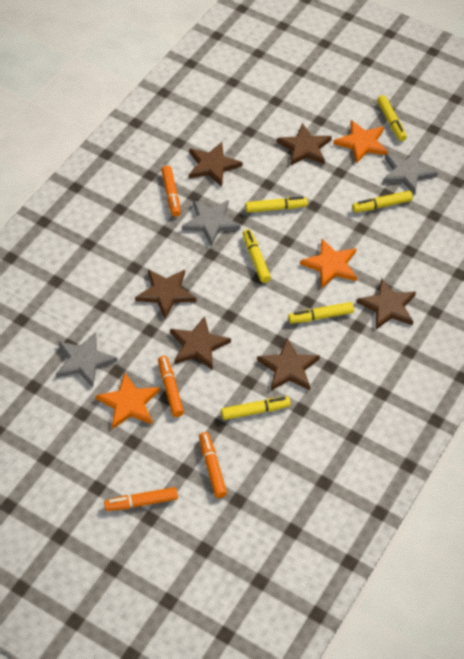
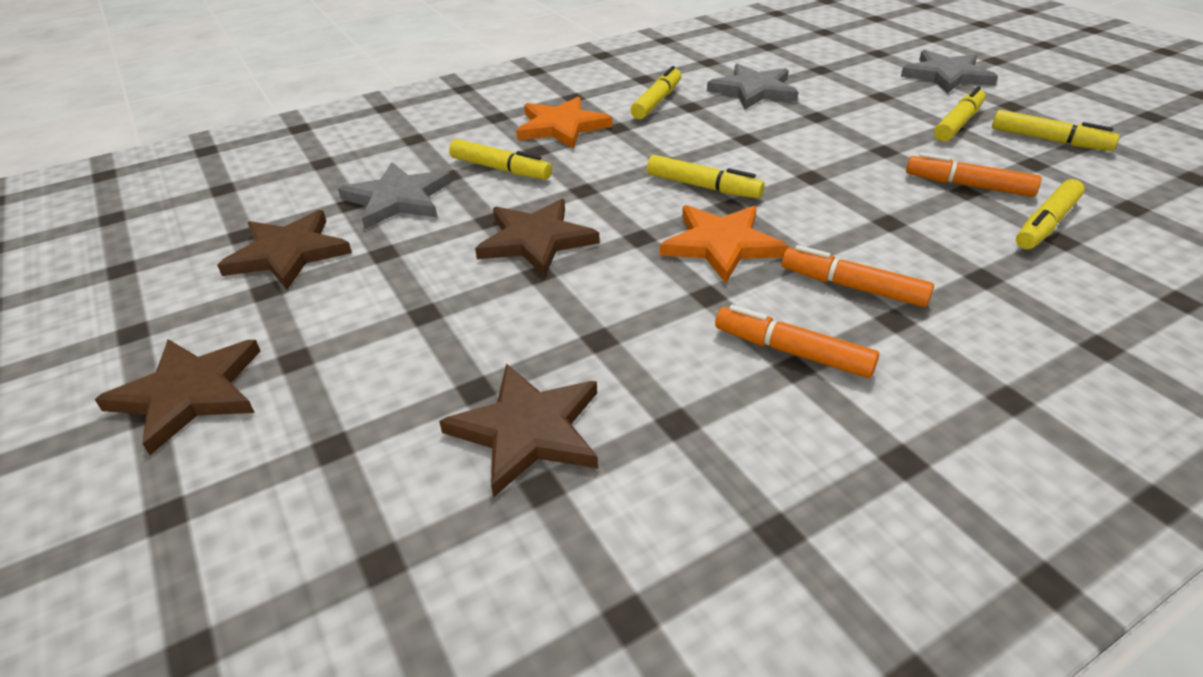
brown star: 6 -> 4
orange marker: 4 -> 3
orange star: 3 -> 2

